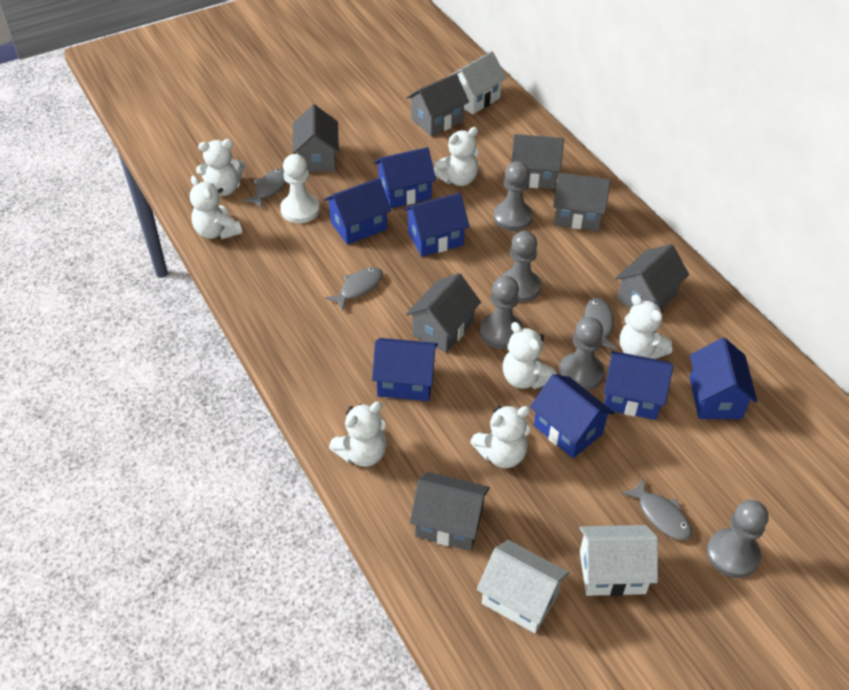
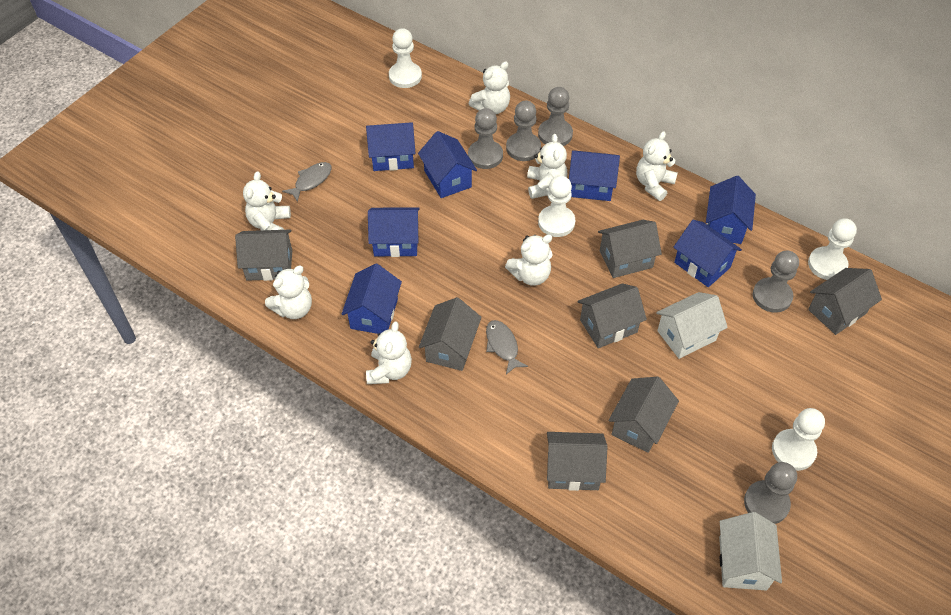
grey fish: 4 -> 2
white house: 3 -> 2
white pawn: 1 -> 4

